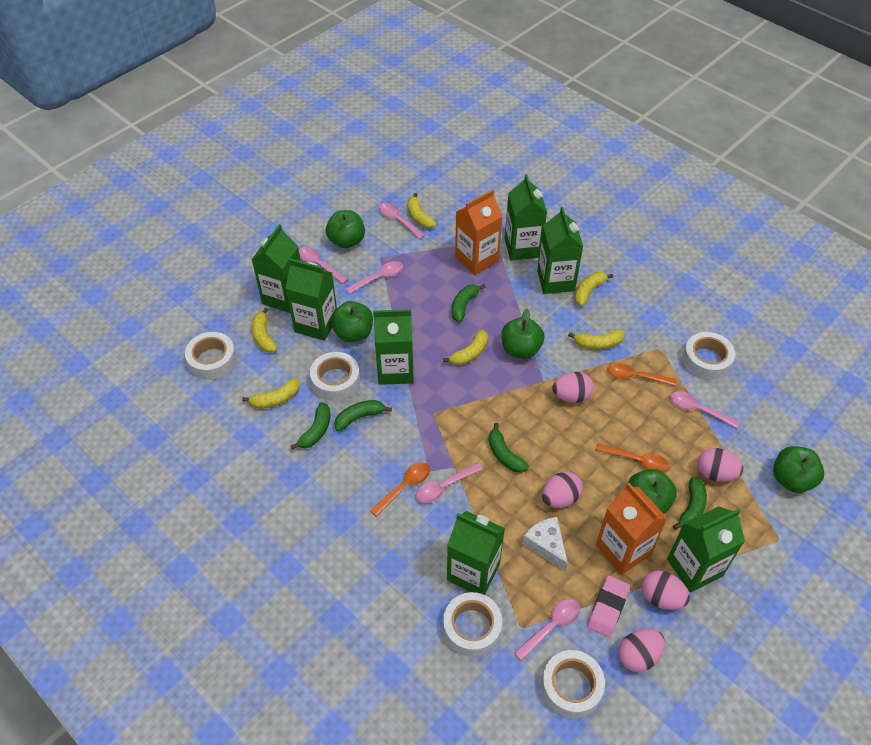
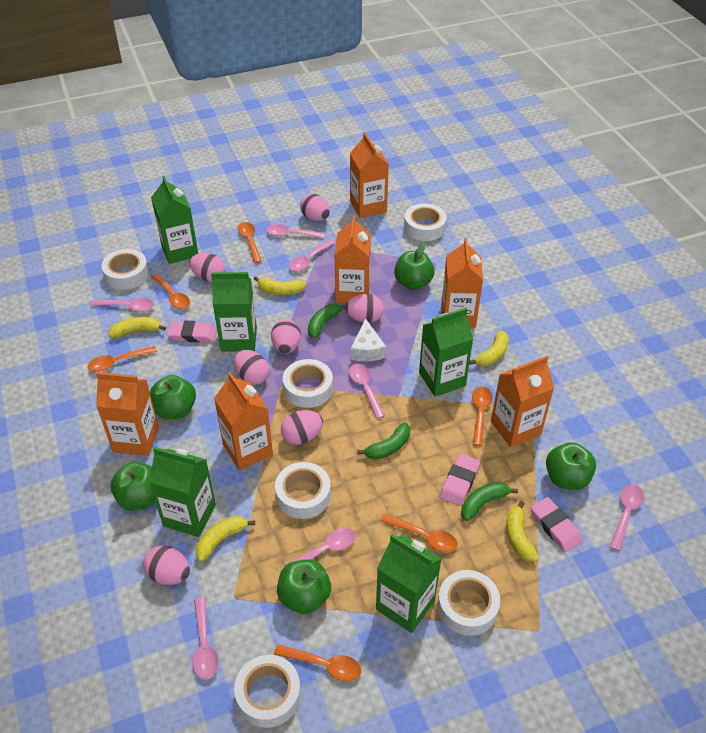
green banana: 5 -> 3
green carton: 7 -> 5
orange carton: 2 -> 6
orange spoon: 3 -> 6
pink egg: 5 -> 7
pink eraser: 1 -> 3
pink spoon: 6 -> 7
white tape: 5 -> 6
yellow banana: 6 -> 5

